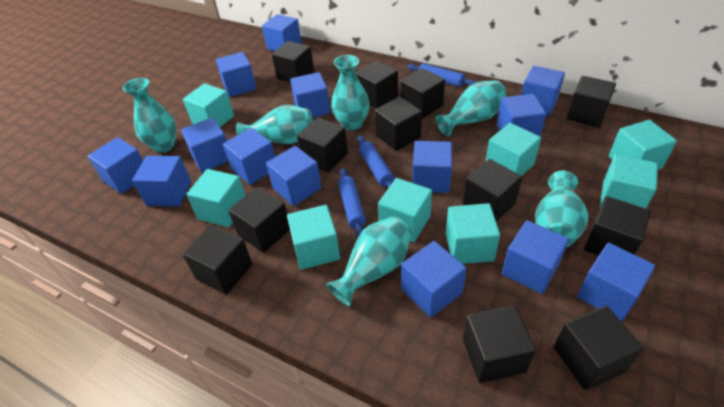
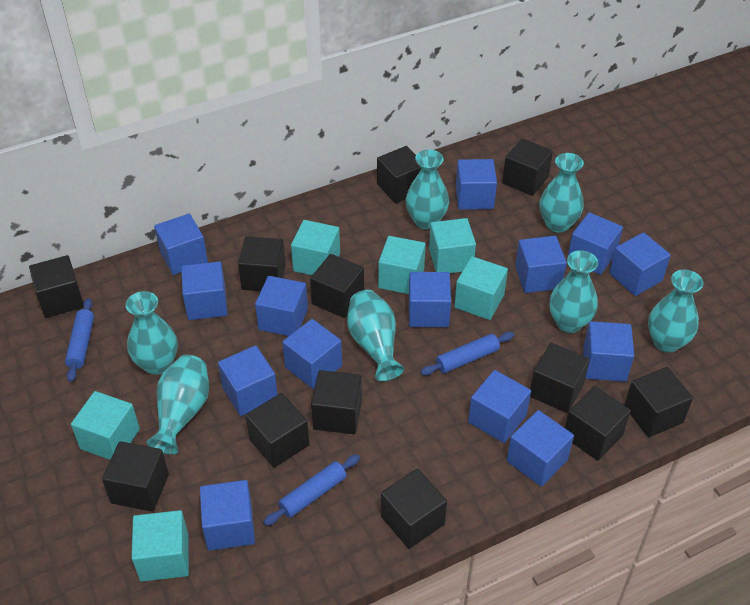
turquoise cube: 8 -> 6
turquoise vase: 6 -> 7

